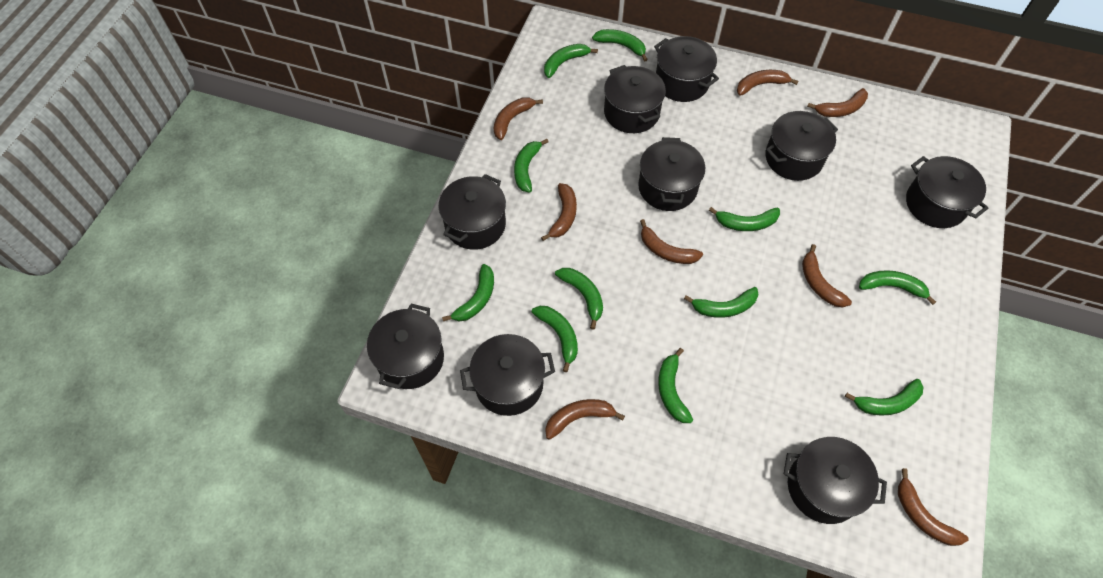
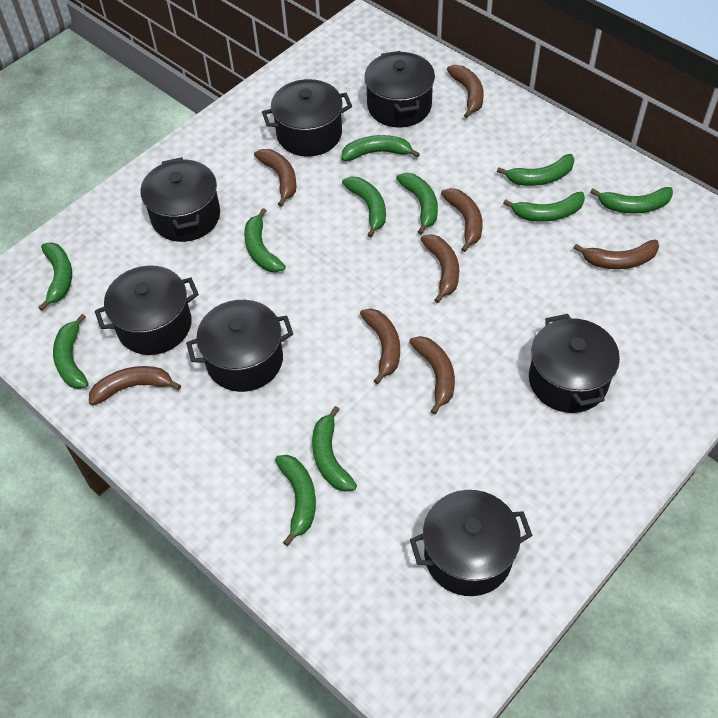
black pot: 9 -> 7

